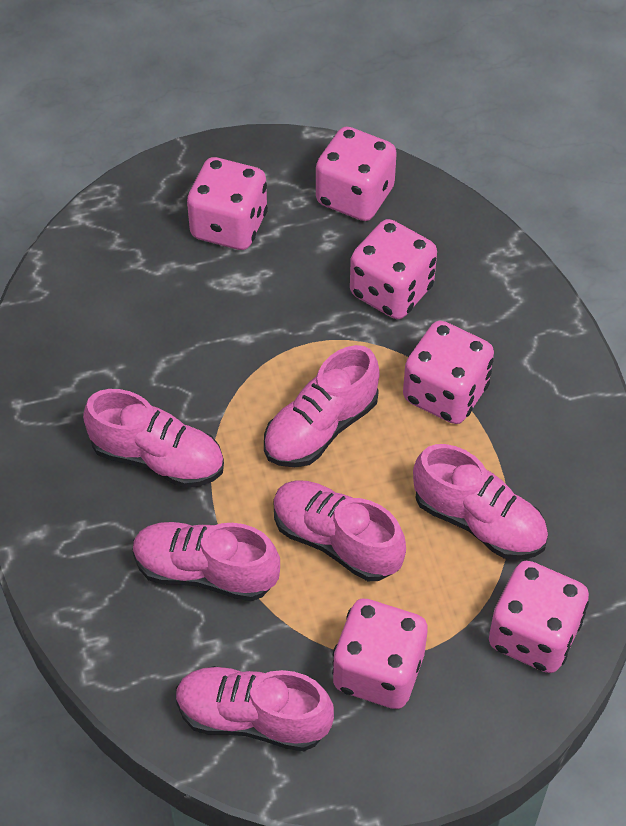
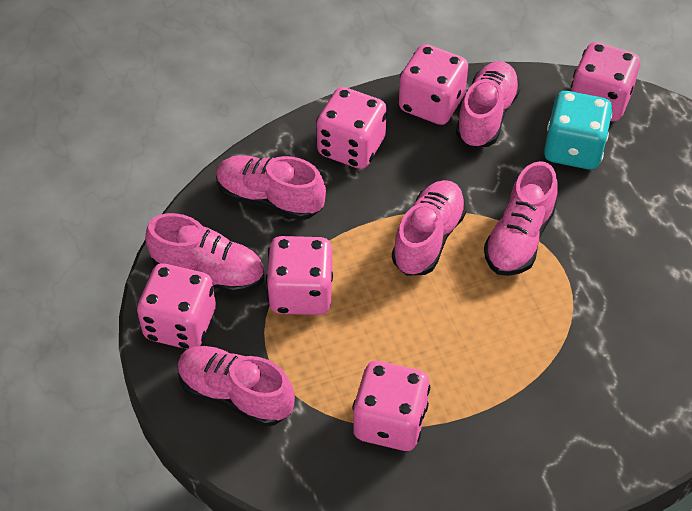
turquoise dice: 0 -> 1

